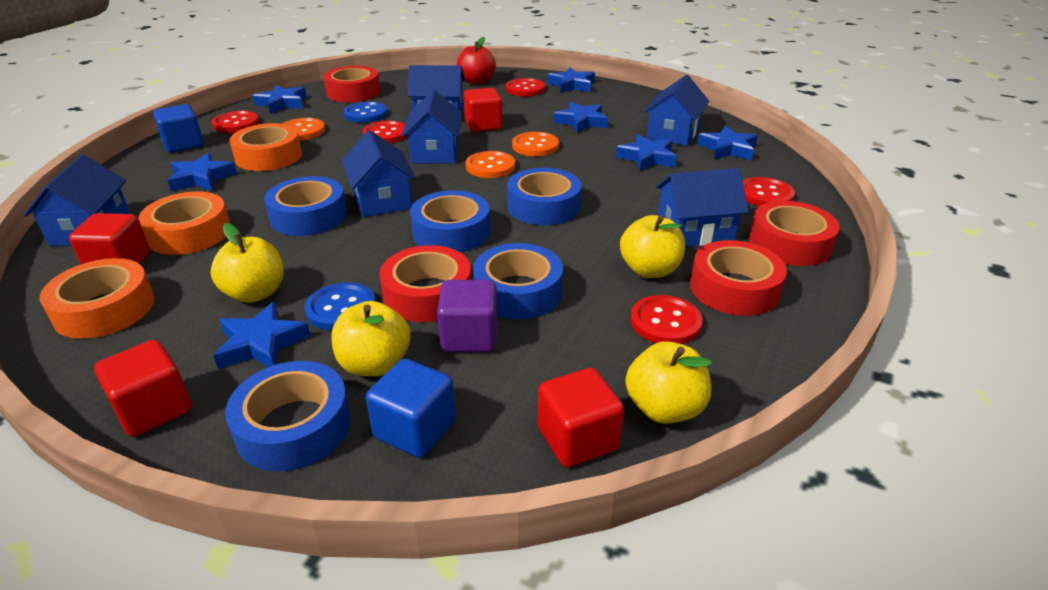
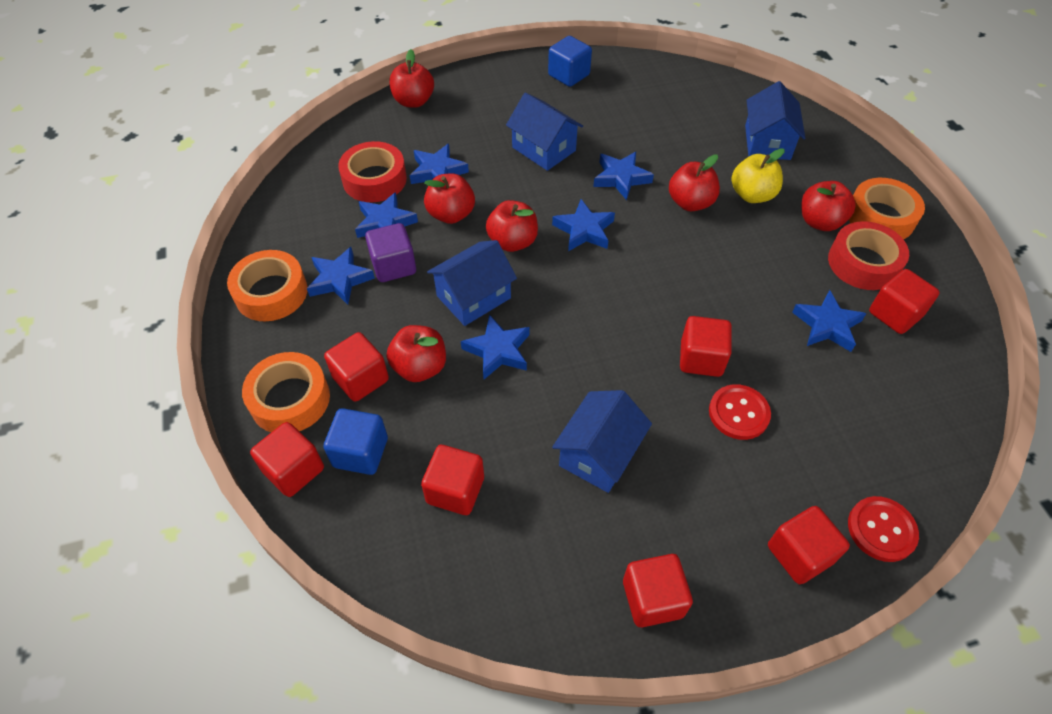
blue button: 2 -> 0
blue house: 6 -> 4
blue tape: 5 -> 0
orange button: 3 -> 0
red apple: 1 -> 6
red button: 5 -> 2
red cube: 4 -> 7
red tape: 4 -> 2
yellow apple: 4 -> 1

